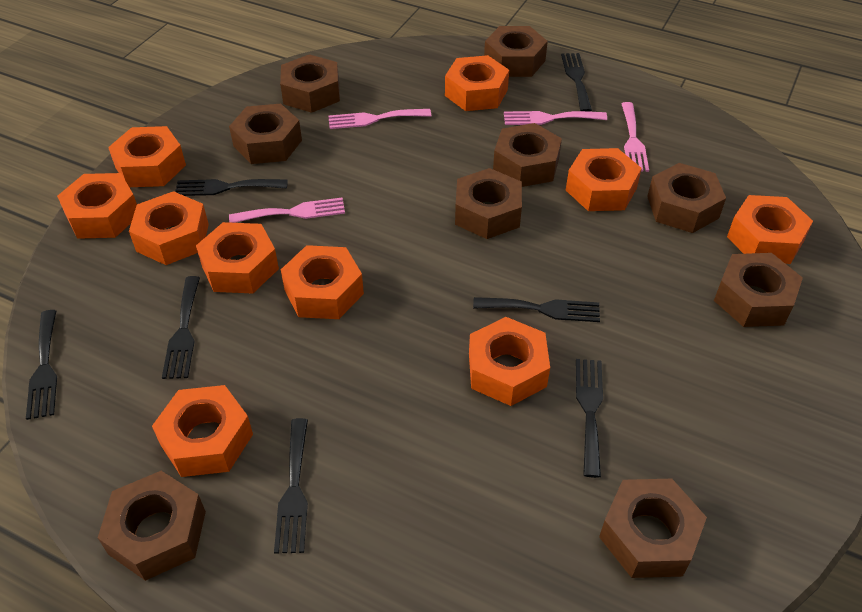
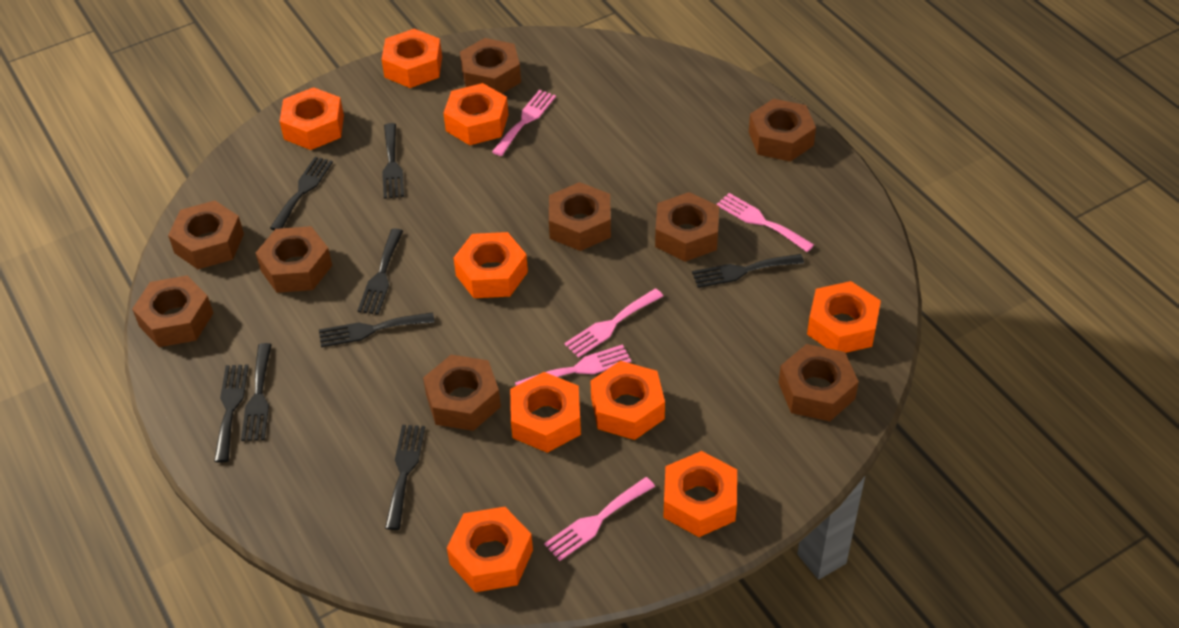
black fork: 7 -> 8
orange nut: 10 -> 9
pink fork: 4 -> 5

